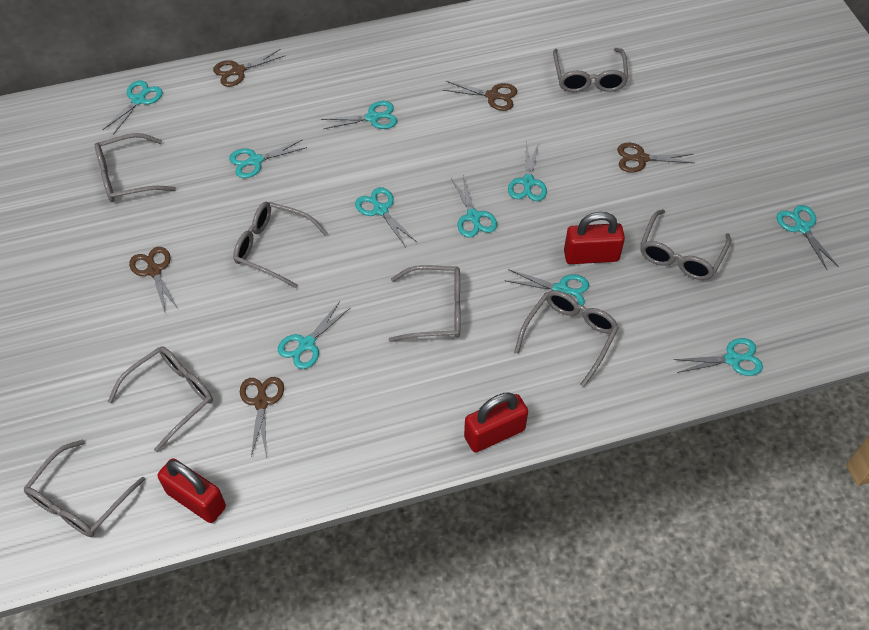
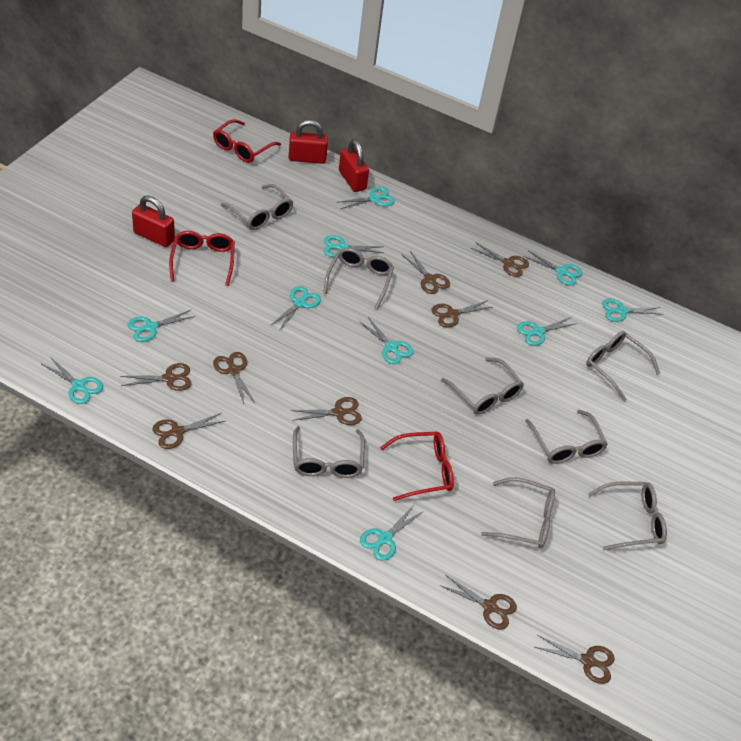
brown scissors: 5 -> 9
red glasses: 0 -> 3

